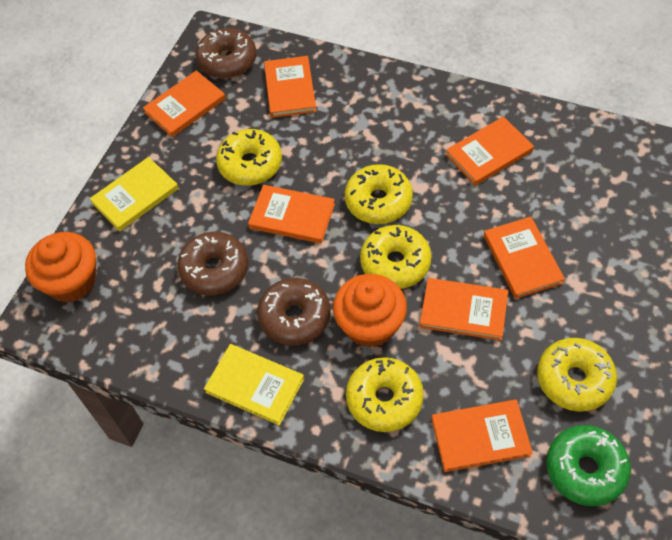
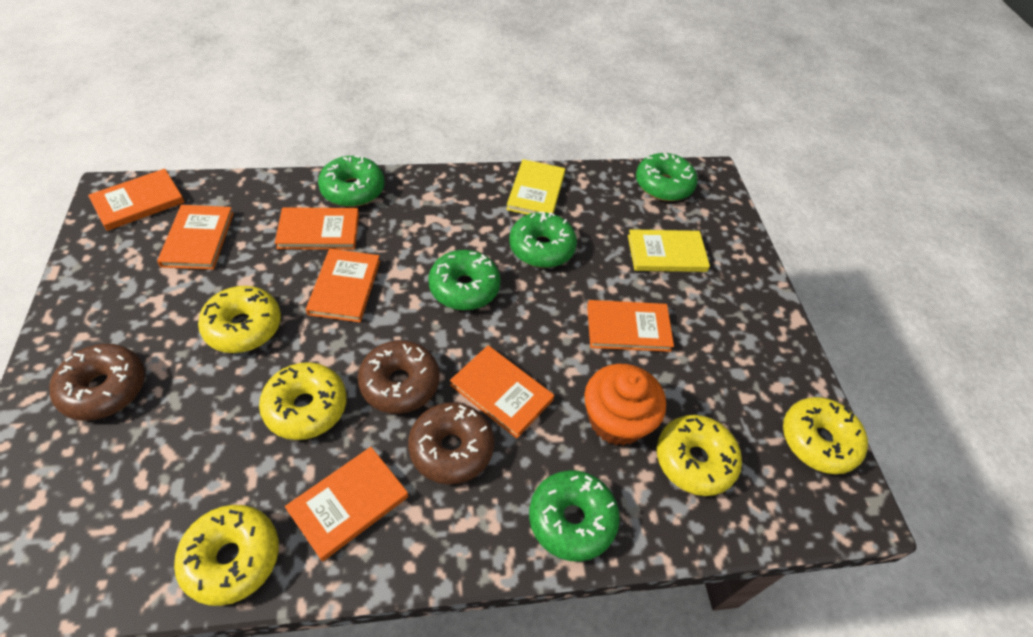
green donut: 1 -> 5
orange cupcake: 2 -> 1

